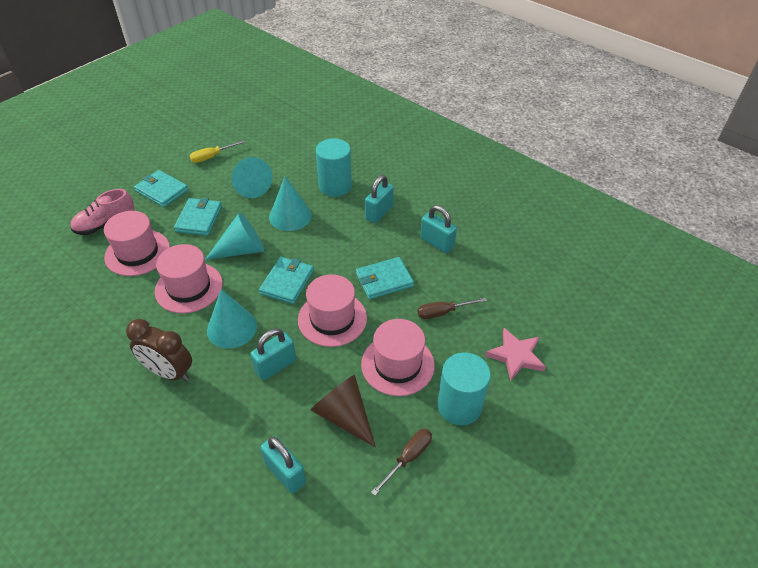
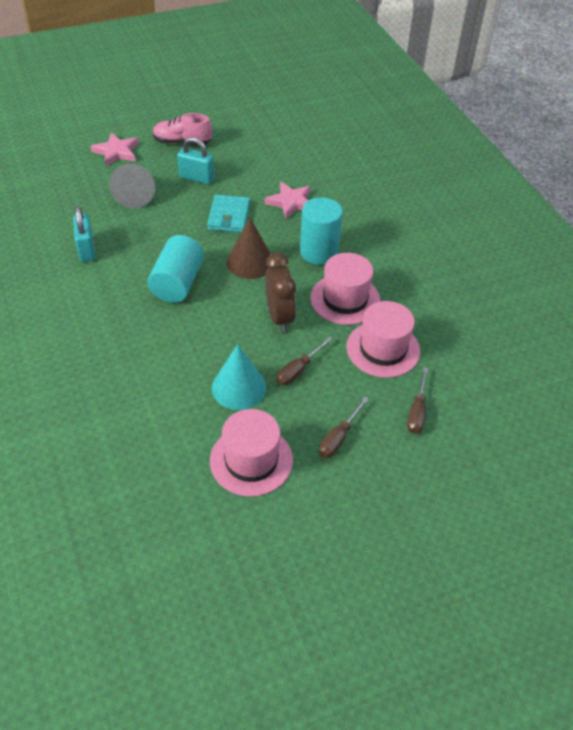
brown screwdriver: 2 -> 3
grey cone: 0 -> 1
pink hat: 4 -> 3
pink star: 1 -> 2
turquoise cone: 4 -> 1
turquoise padlock: 4 -> 2
turquoise wallet: 4 -> 1
yellow screwdriver: 1 -> 0

